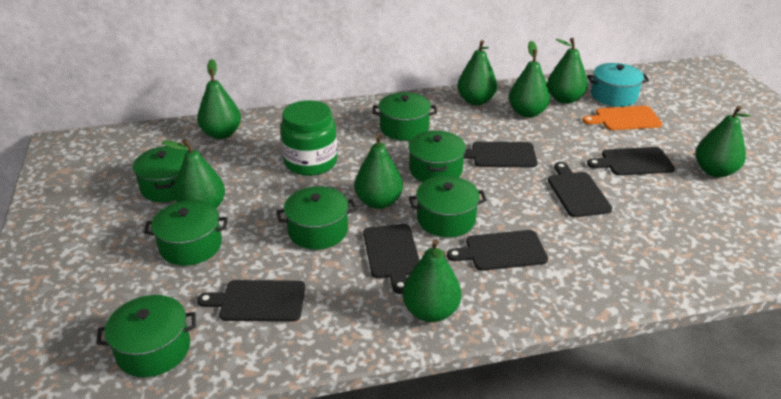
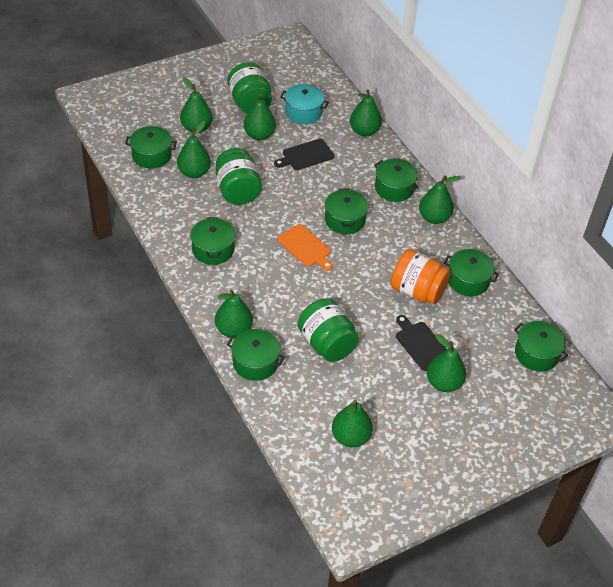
black cutting board: 6 -> 2
green jar: 1 -> 3
orange jar: 0 -> 1

